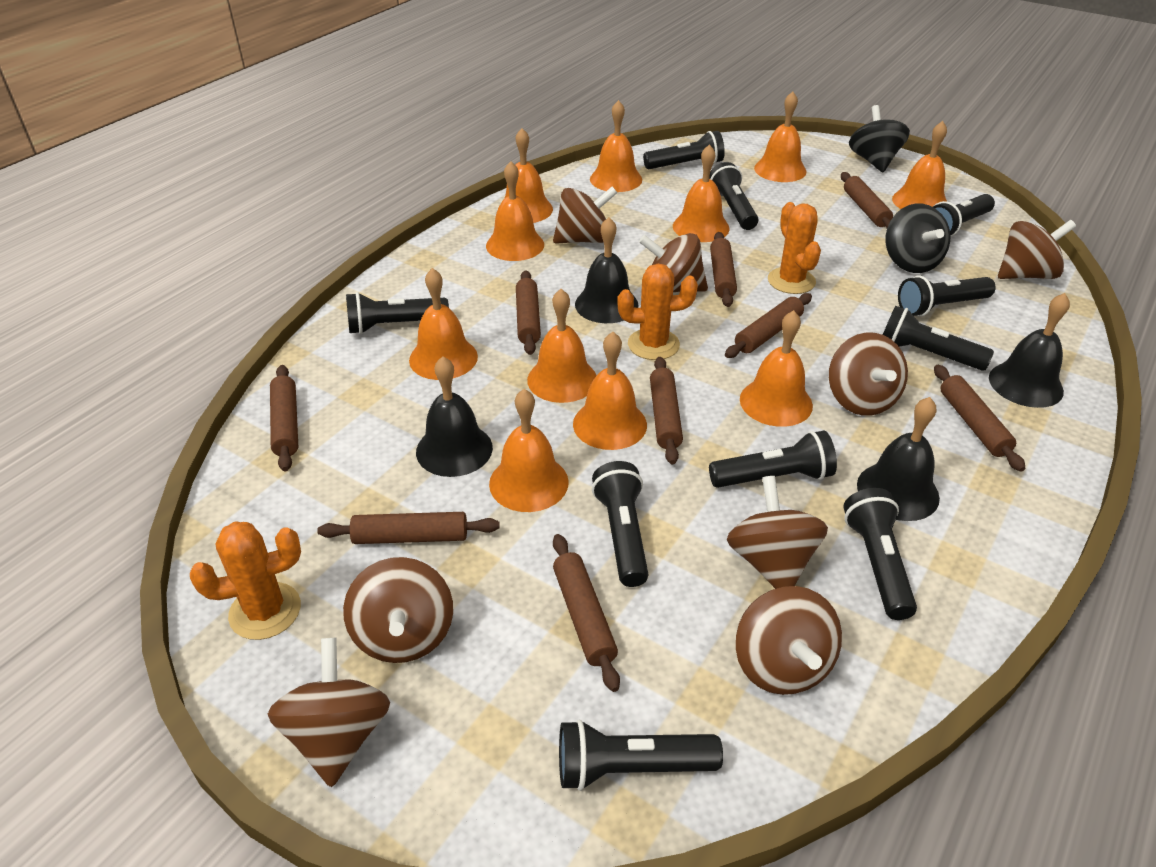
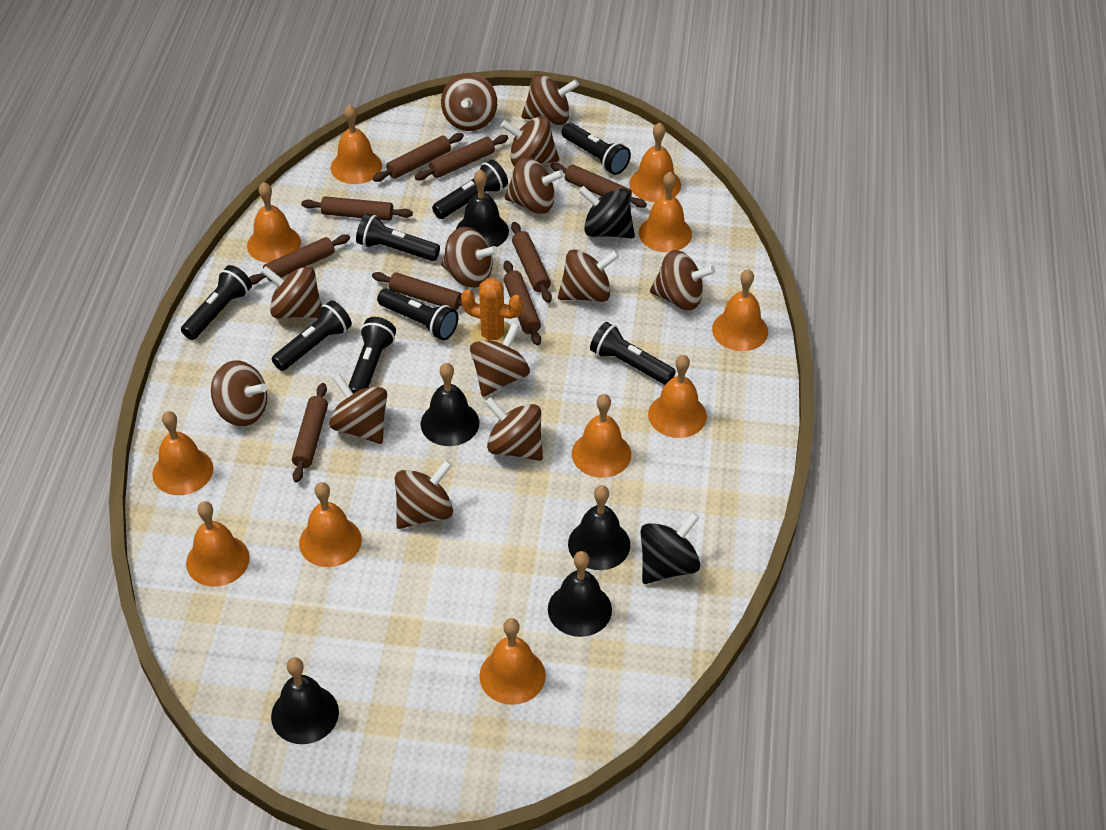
black bell: 4 -> 5
black flashlight: 10 -> 8
brown spinning top: 8 -> 13
orange cactus: 3 -> 1

